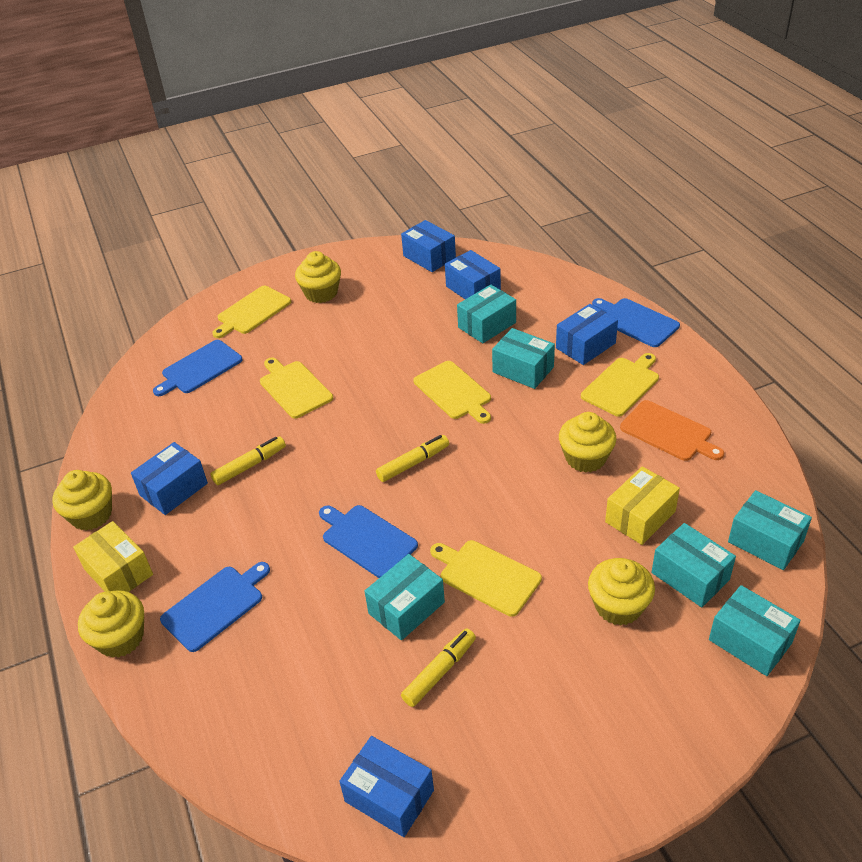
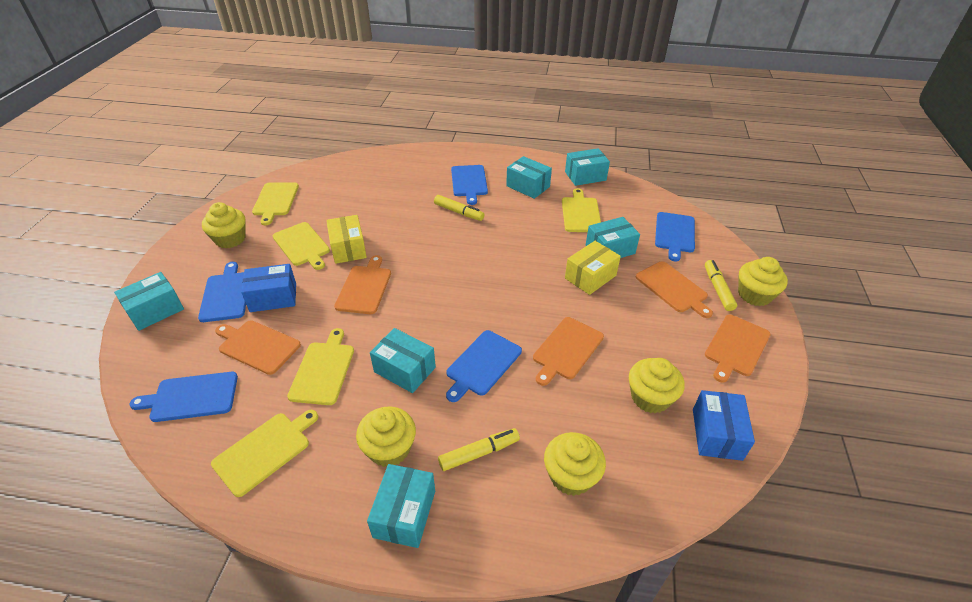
blue box: 5 -> 2
blue cutting board: 4 -> 5
orange cutting board: 1 -> 5

